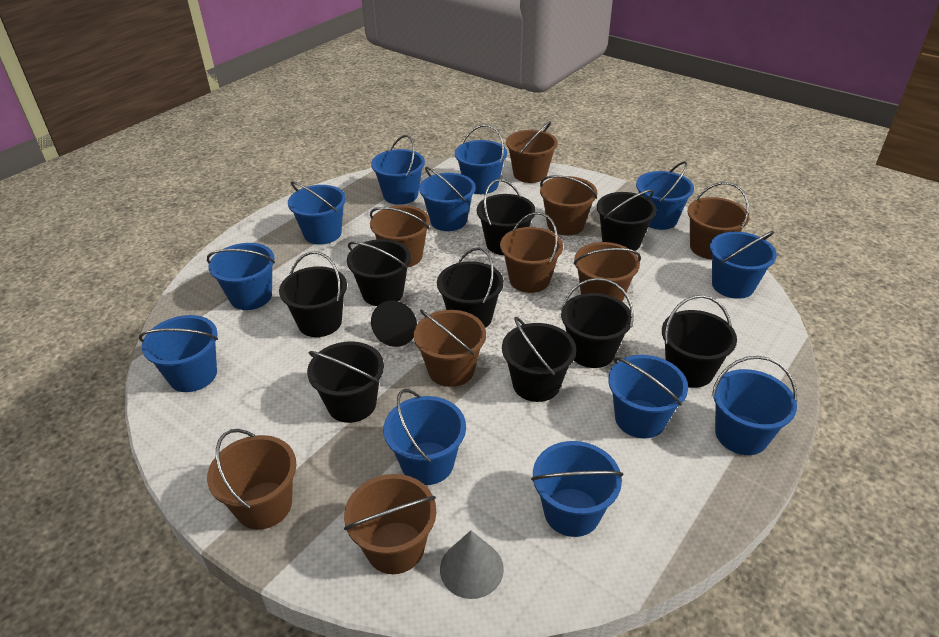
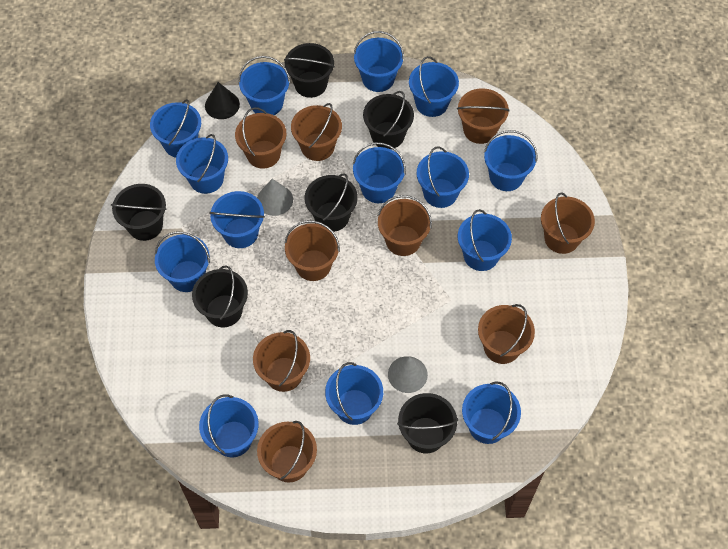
black bucket: 9 -> 6
blue bucket: 12 -> 14
grey cone: 1 -> 2

